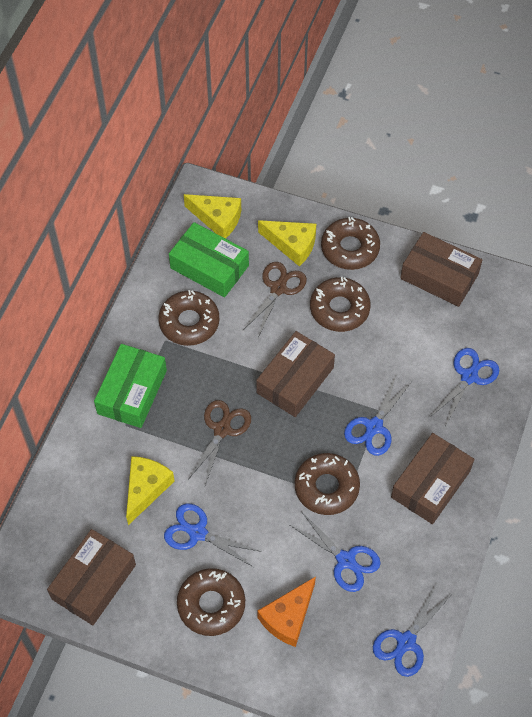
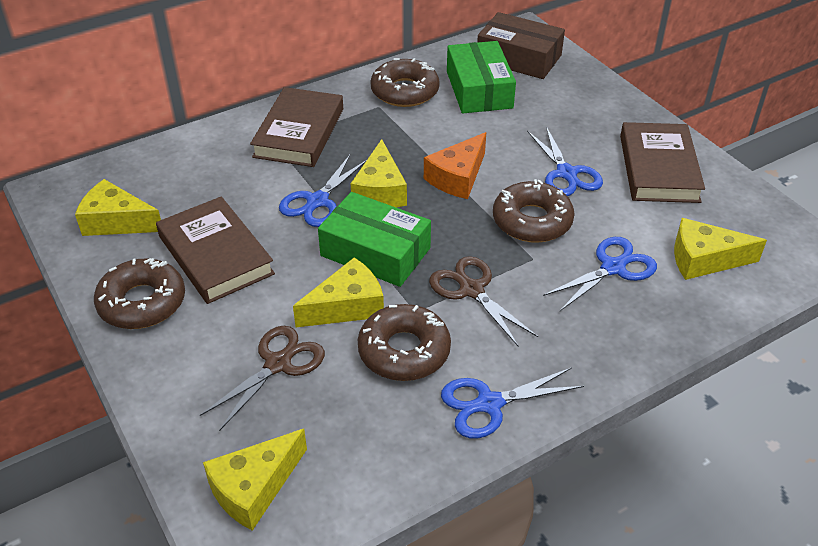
blue scissors: 5 -> 4
brown book: 0 -> 3
brown box: 4 -> 1
brown donut: 5 -> 4
yellow cheese: 3 -> 5

